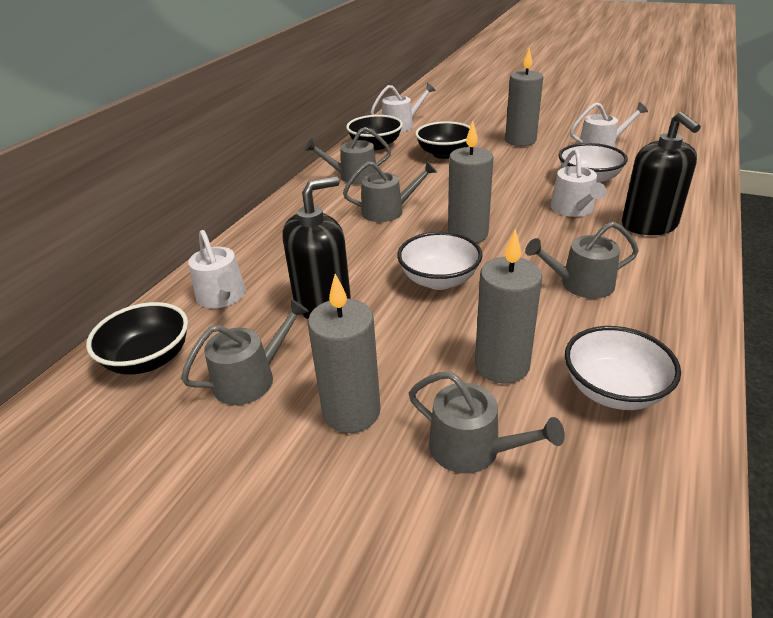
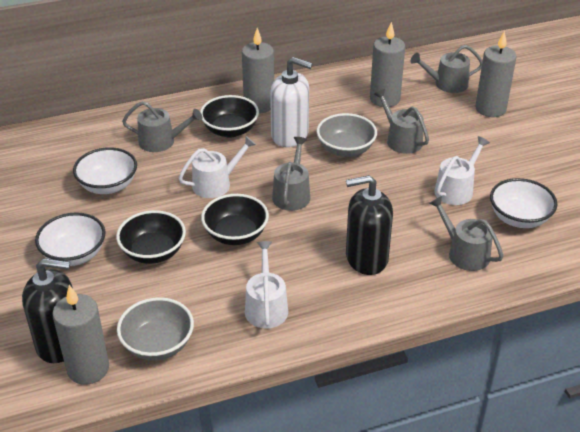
grey bowl: 0 -> 2
white soap dispenser: 0 -> 1
white watering can: 4 -> 3

